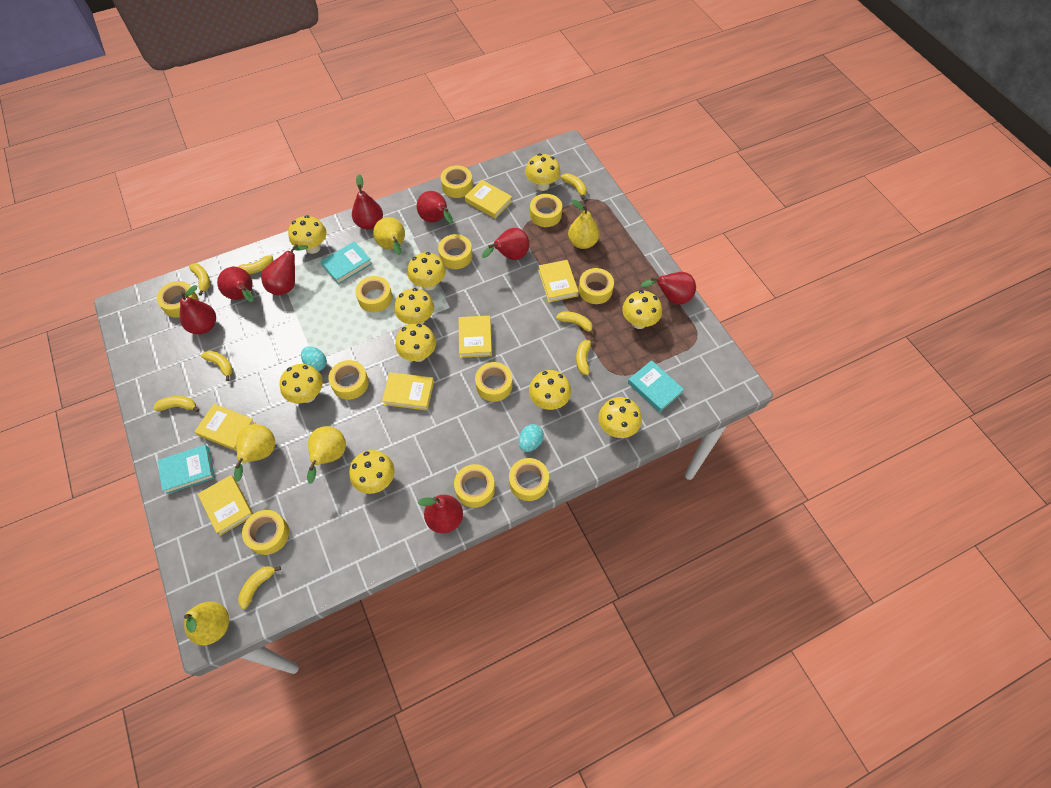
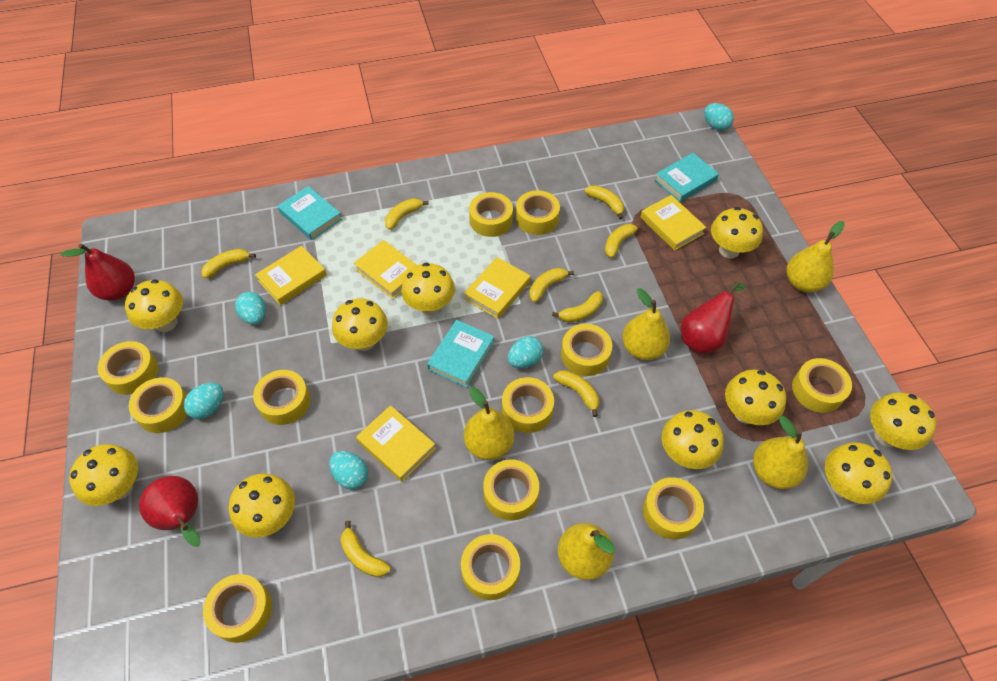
red pear: 8 -> 3
turquoise egg: 2 -> 5
yellow book: 6 -> 5
yellow tape: 11 -> 12

